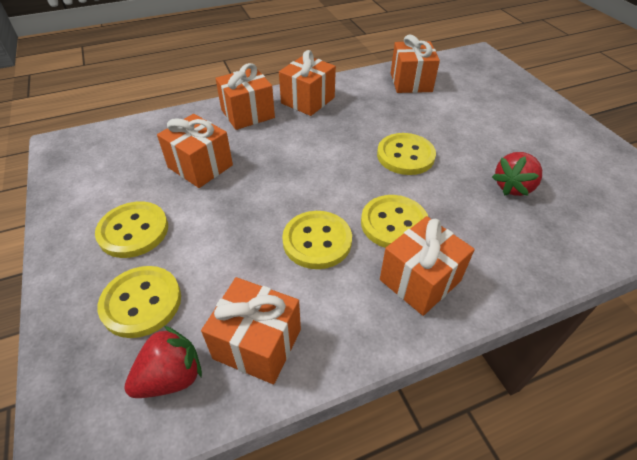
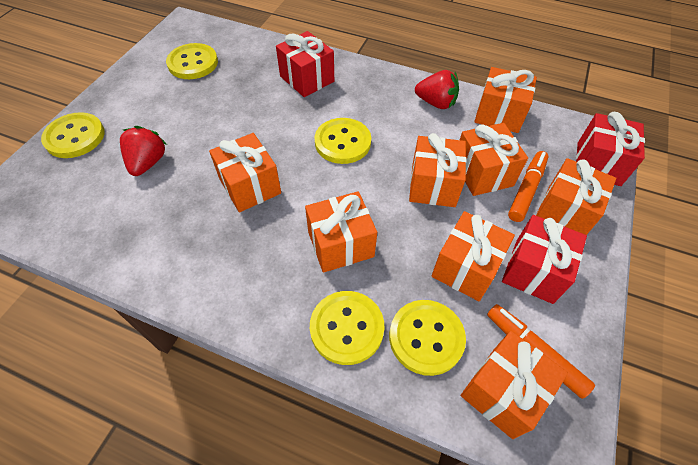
orange gift: 6 -> 8
orange marker: 0 -> 2
red gift: 0 -> 3

